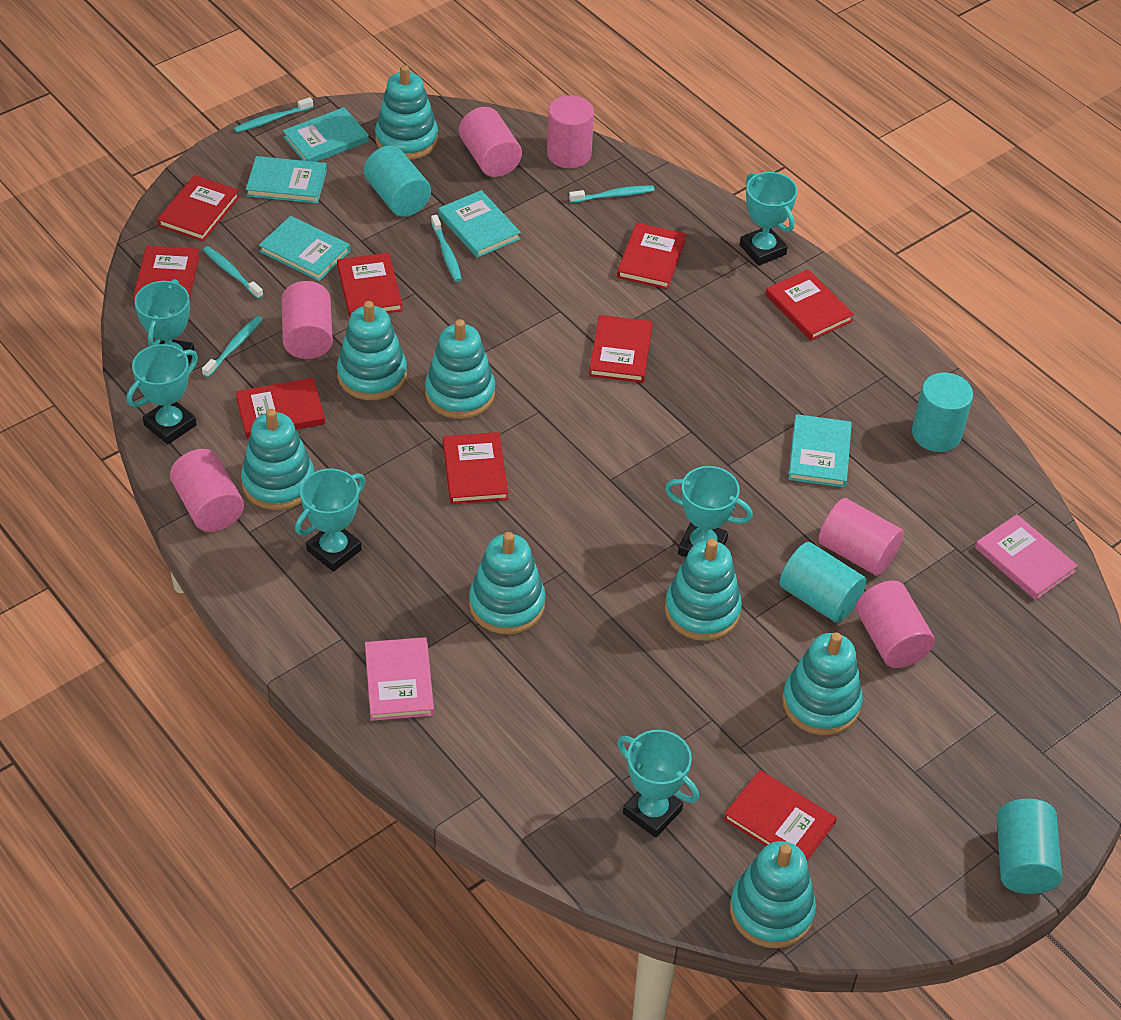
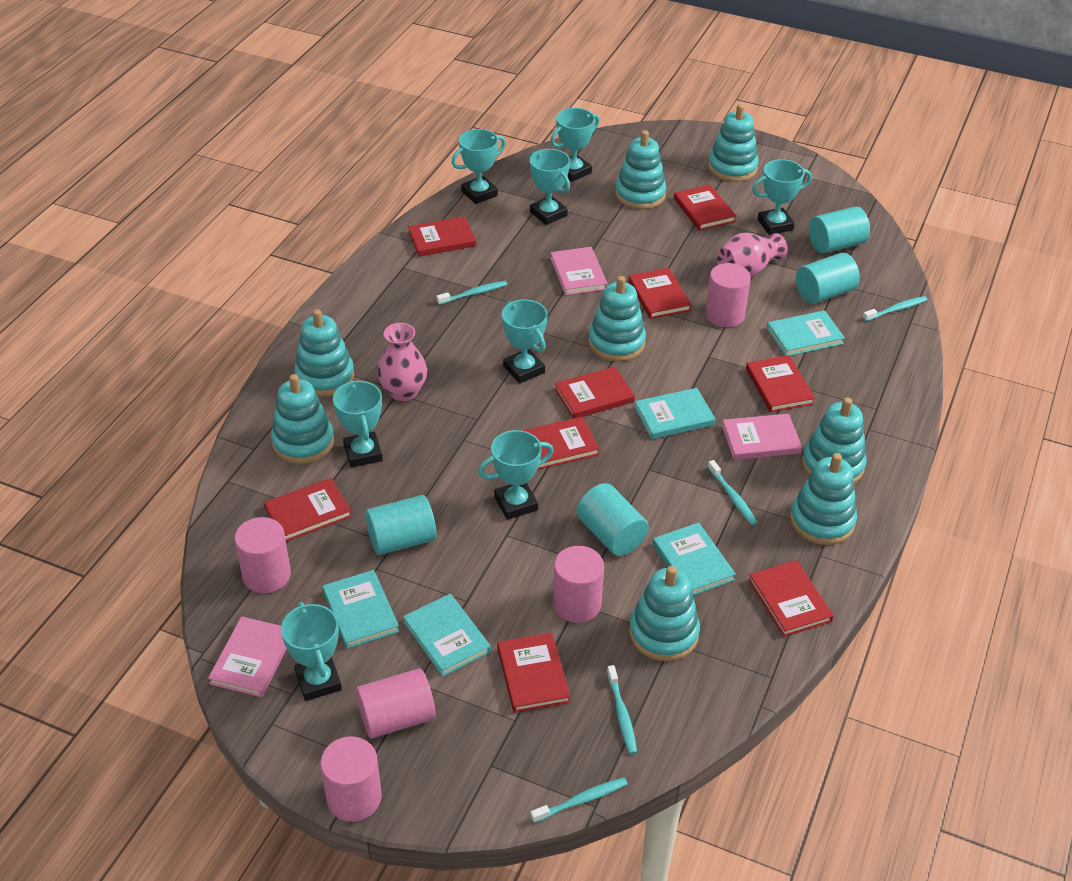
pink book: 2 -> 3
pink cylinder: 6 -> 5
pink vase: 0 -> 2
turquoise trophy: 6 -> 8

